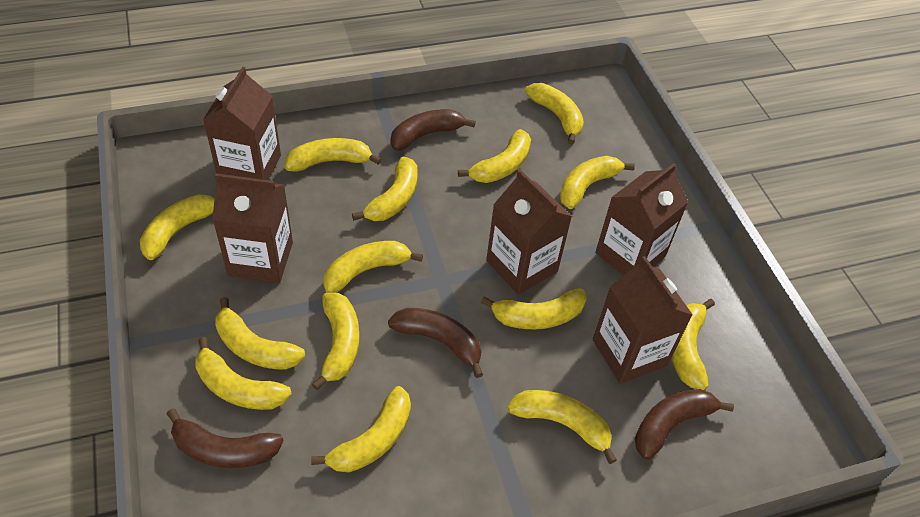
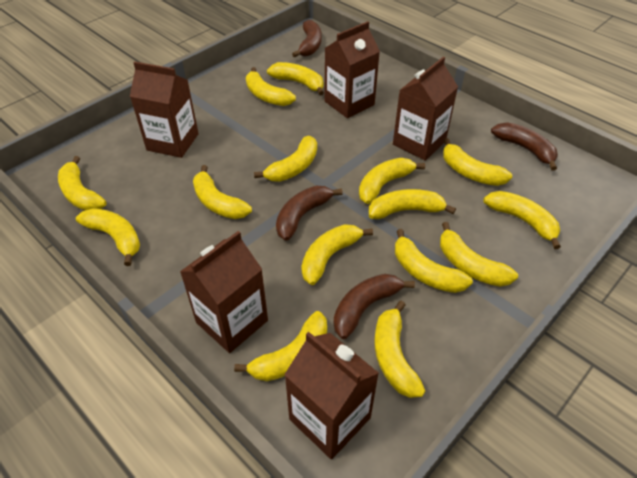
yellow banana: 14 -> 15

